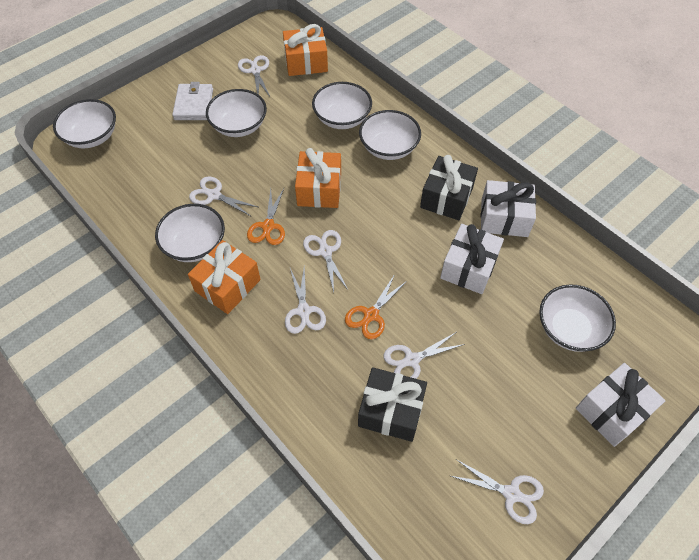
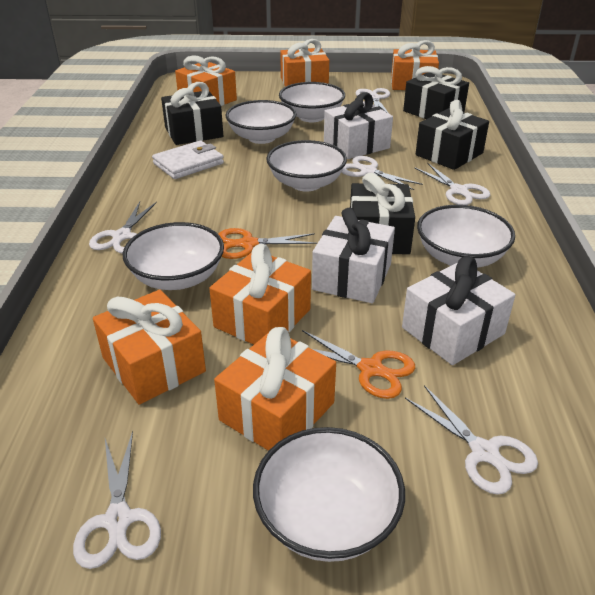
black gift: 2 -> 4
orange gift: 3 -> 6

